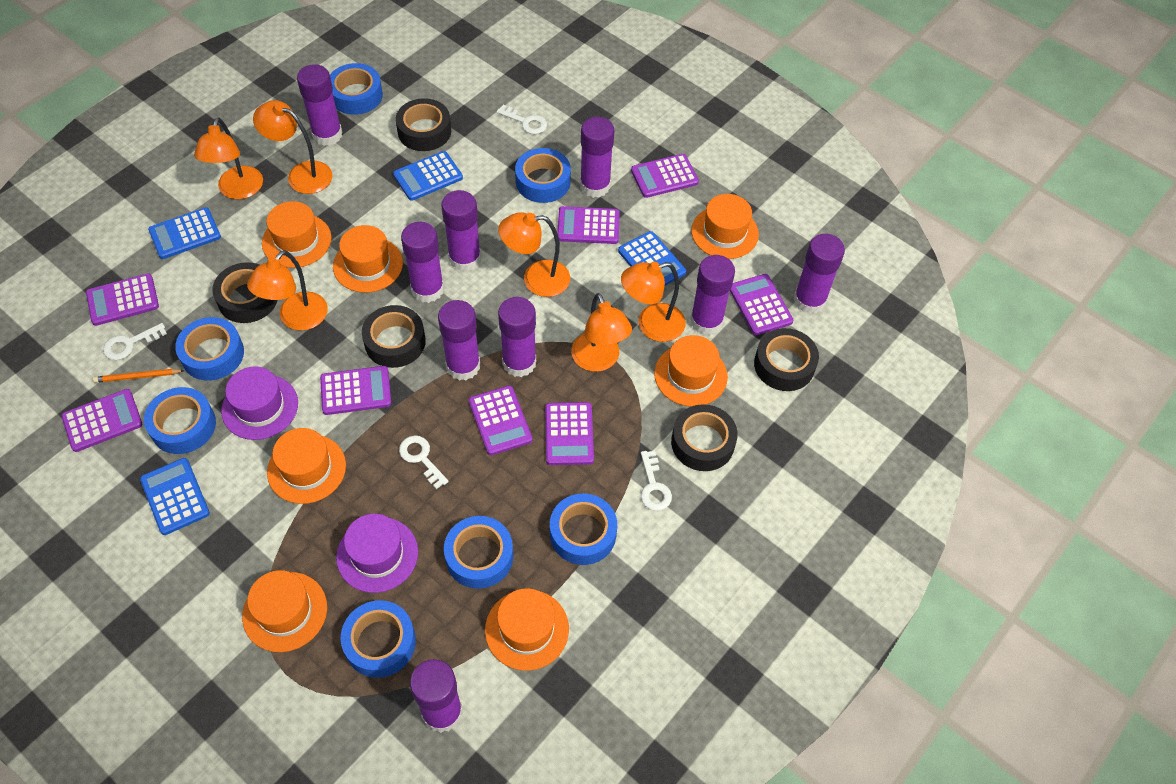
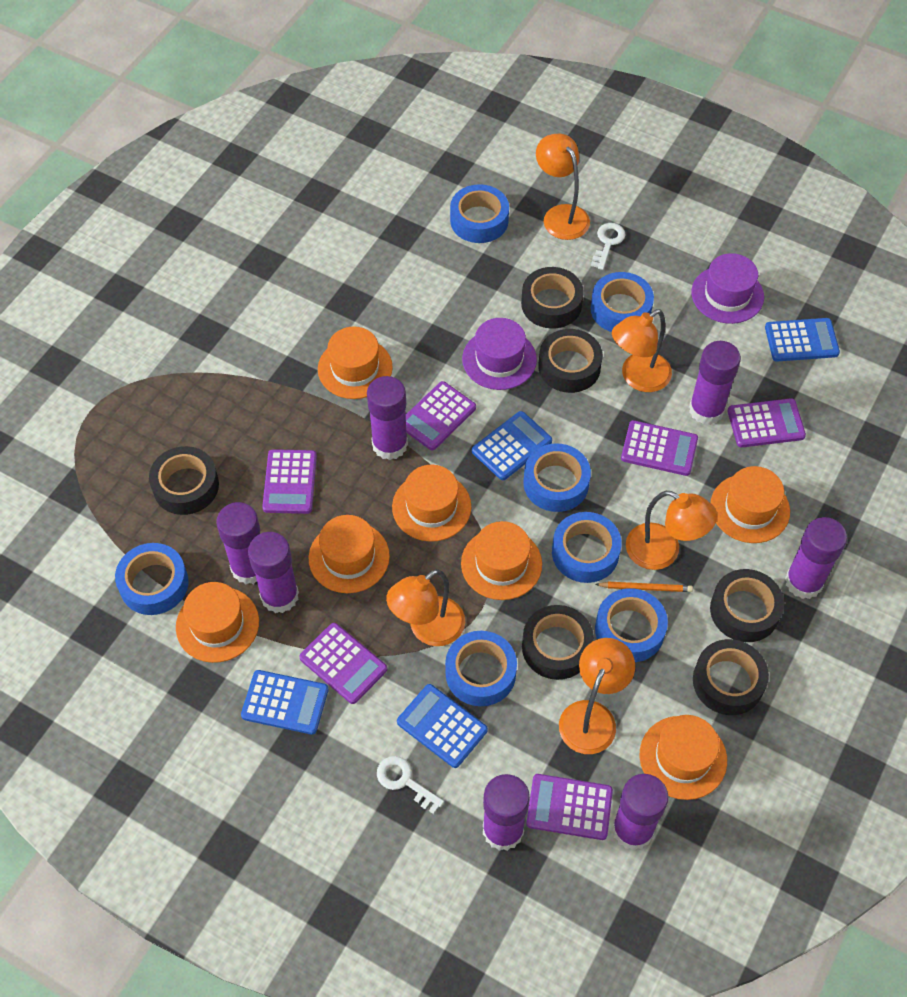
black tape: 5 -> 6
orange lamp: 6 -> 5
purple calculator: 8 -> 6
purple glue stick: 9 -> 7
white key: 4 -> 2

